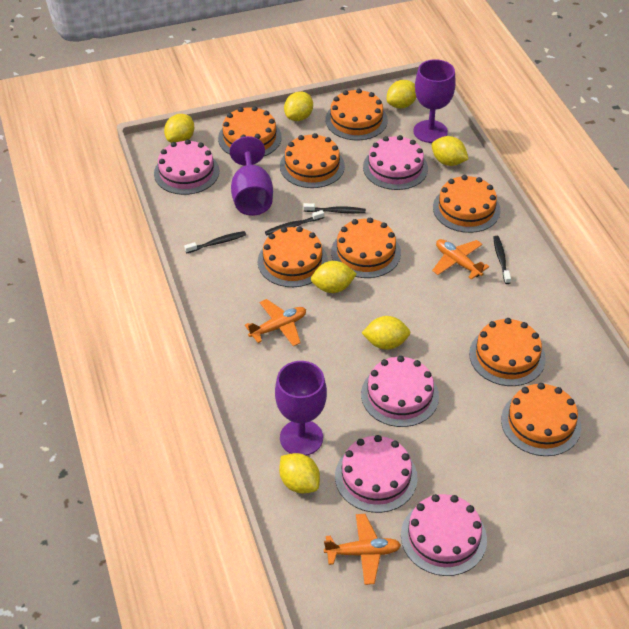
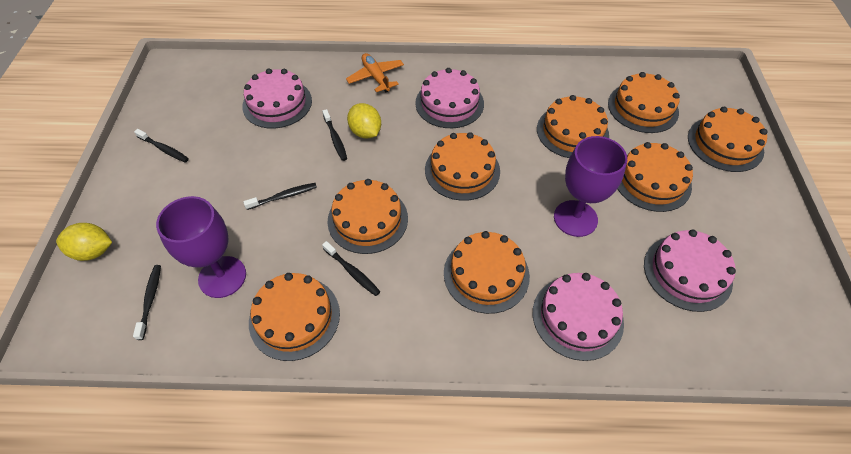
black toothbrush: 4 -> 5
orange plane: 3 -> 1
pink cake: 5 -> 4
purple goblet: 3 -> 2
yellow lemon: 7 -> 2

